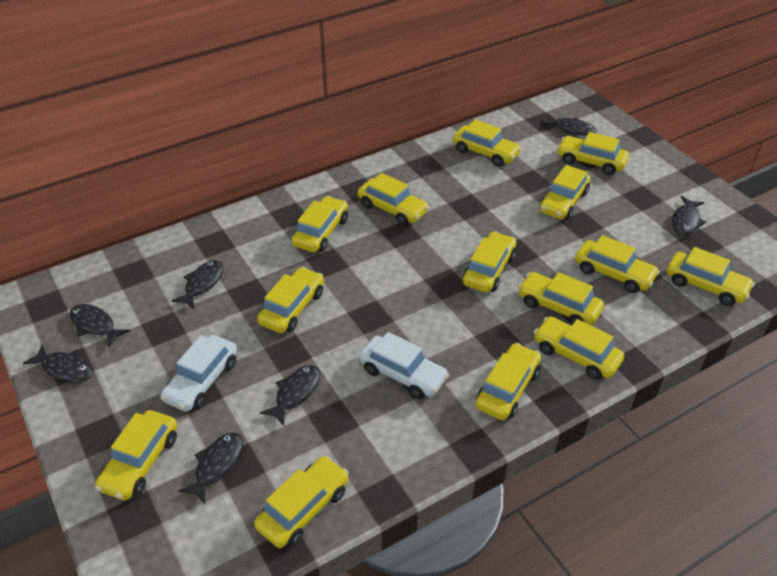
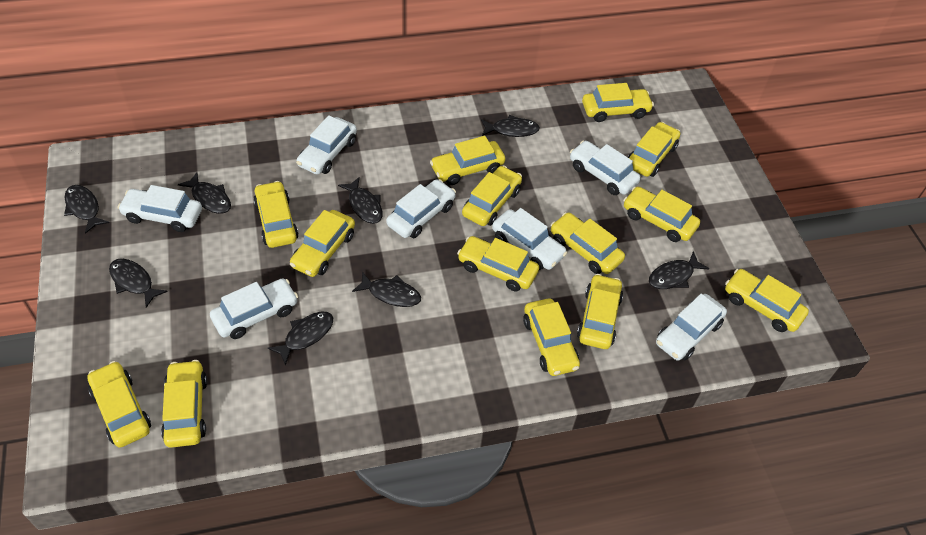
black fish: 7 -> 8
white car: 2 -> 7

